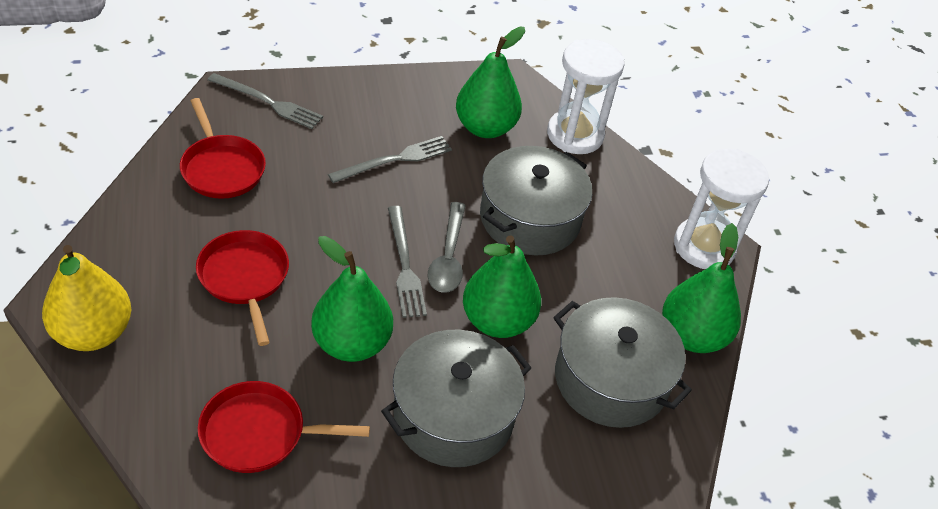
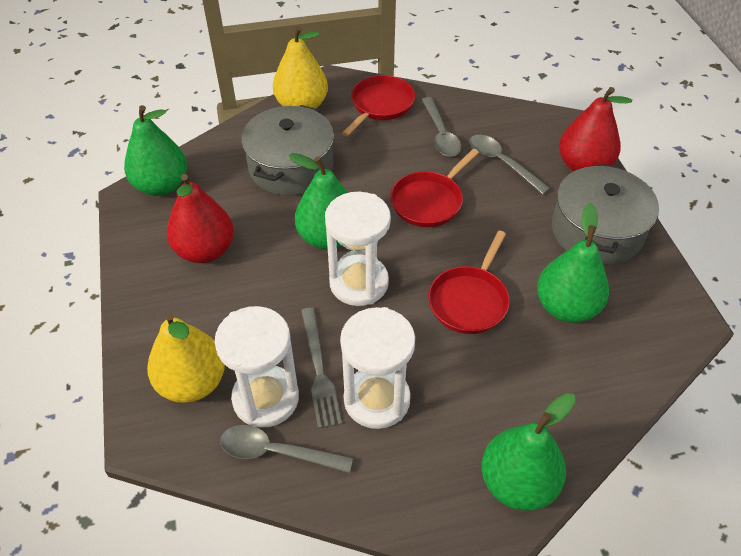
grey fork: 3 -> 1
grey pot: 3 -> 2
grey spoon: 1 -> 3
red pear: 0 -> 2
white hourglass: 2 -> 3
yellow pear: 1 -> 2

